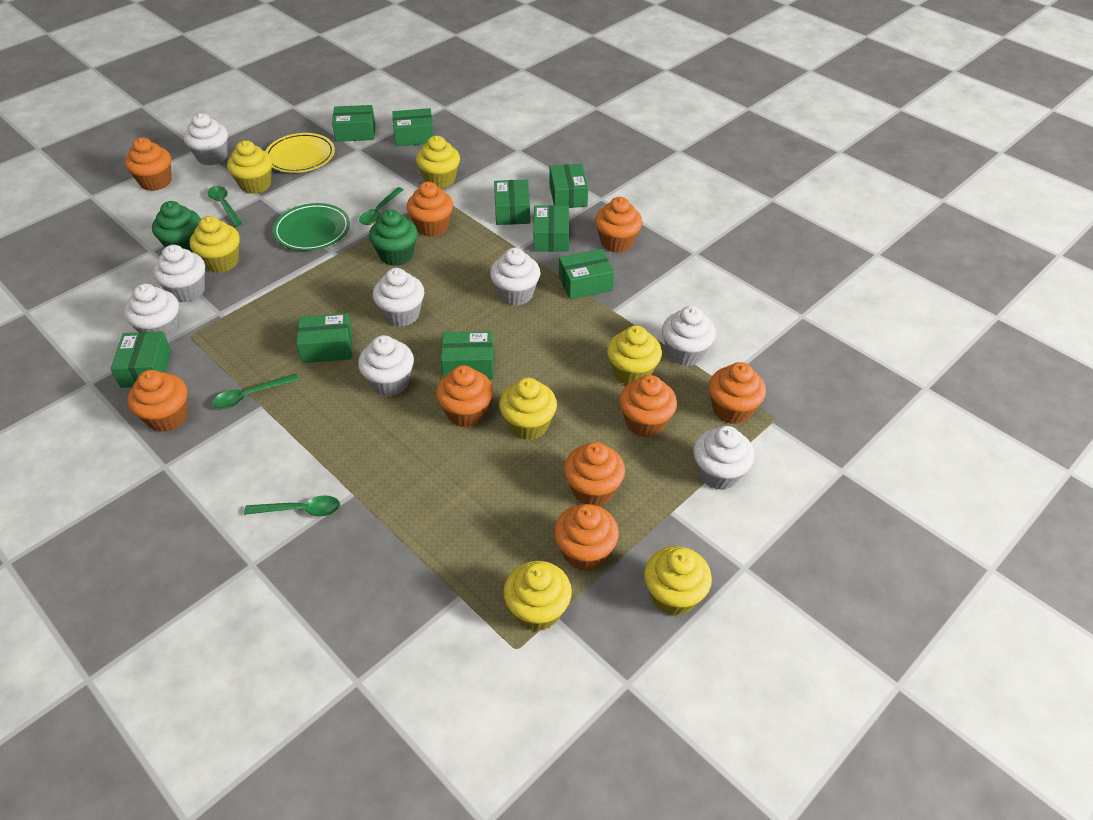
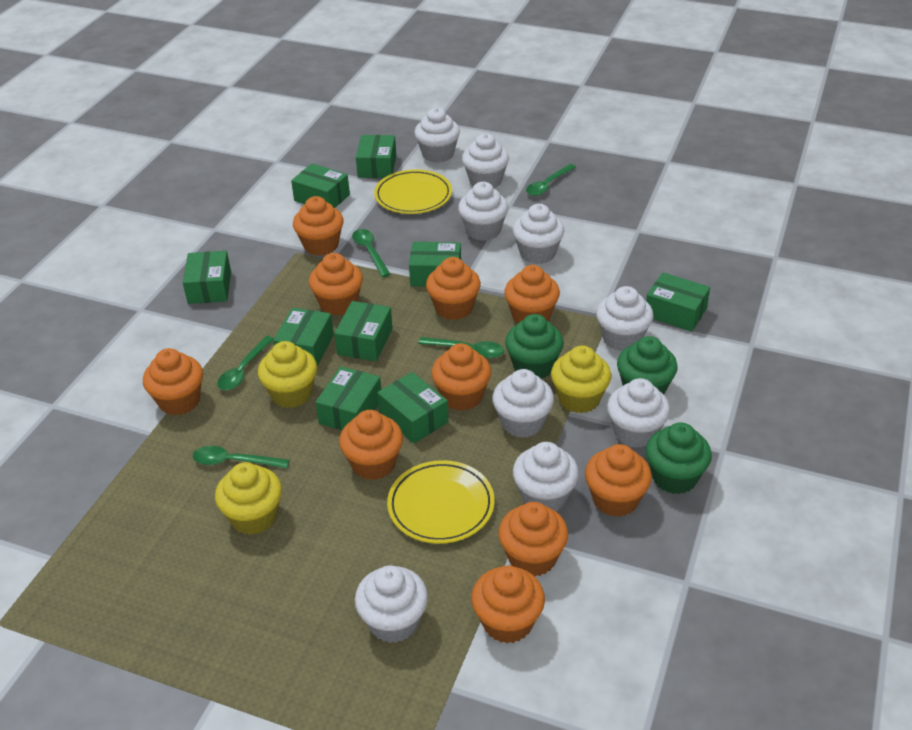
green cupcake: 2 -> 3
green plate: 1 -> 0
green spoon: 4 -> 5
orange cupcake: 9 -> 10
white cupcake: 8 -> 9
yellow cupcake: 7 -> 3
yellow plate: 1 -> 2

